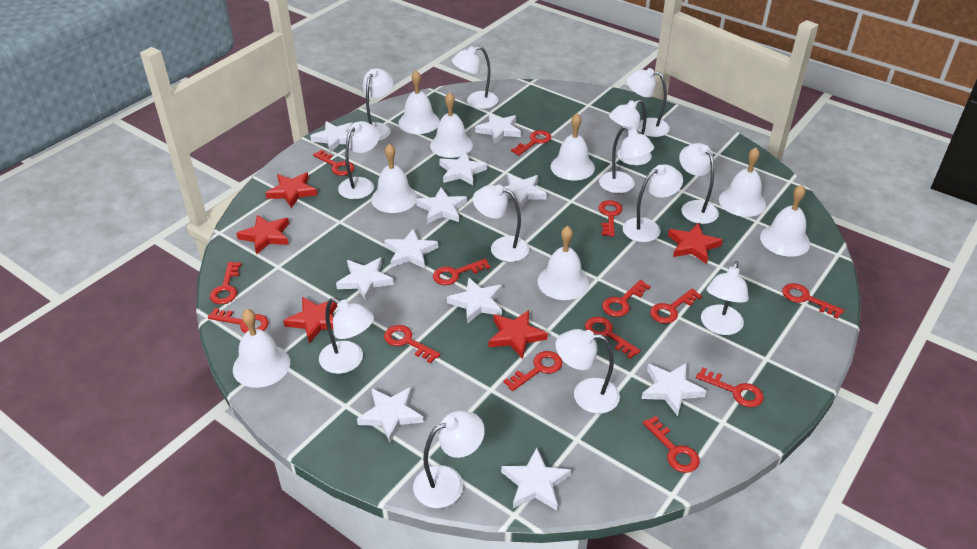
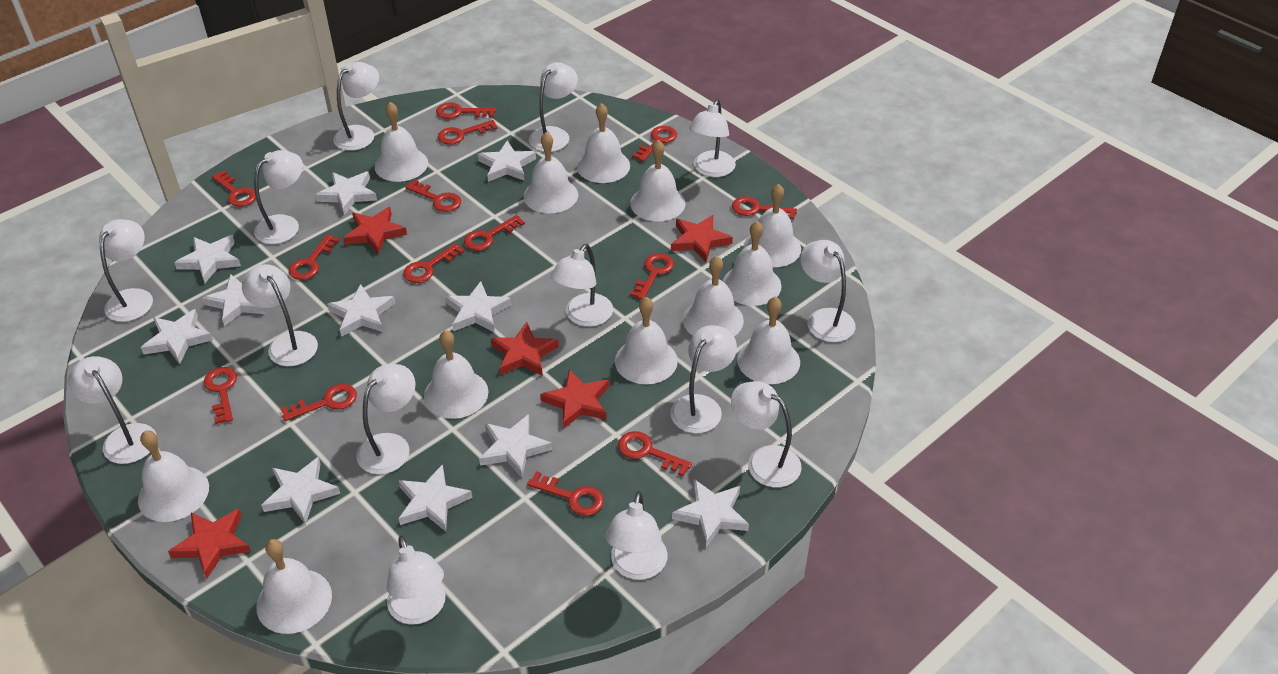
white bell: 8 -> 12
white lamp: 13 -> 14

